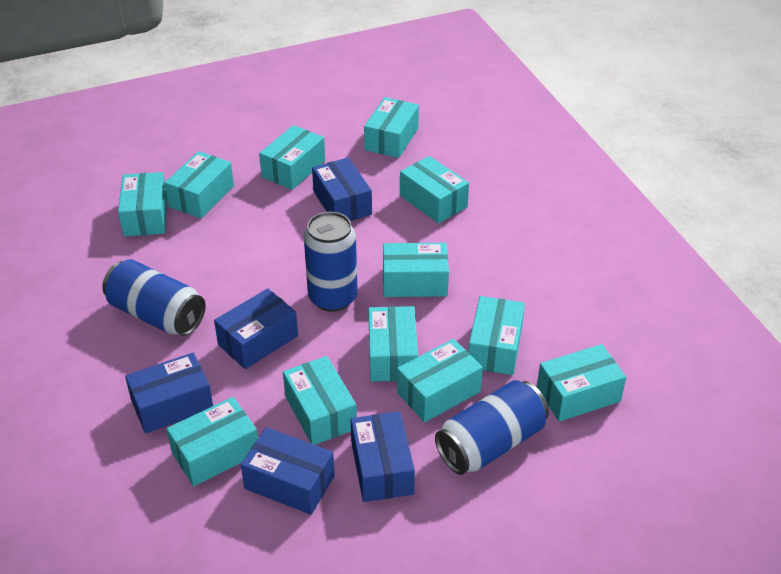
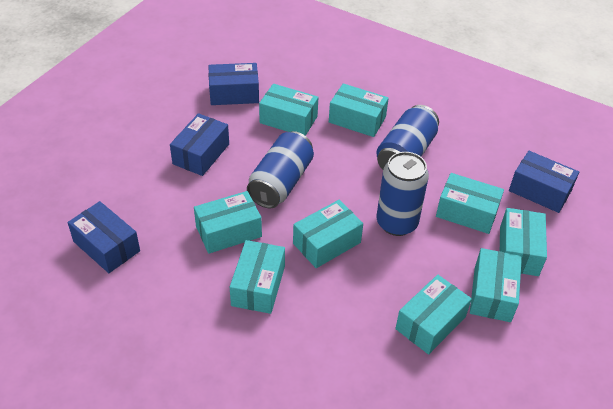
blue box: 5 -> 4
turquoise box: 12 -> 9

